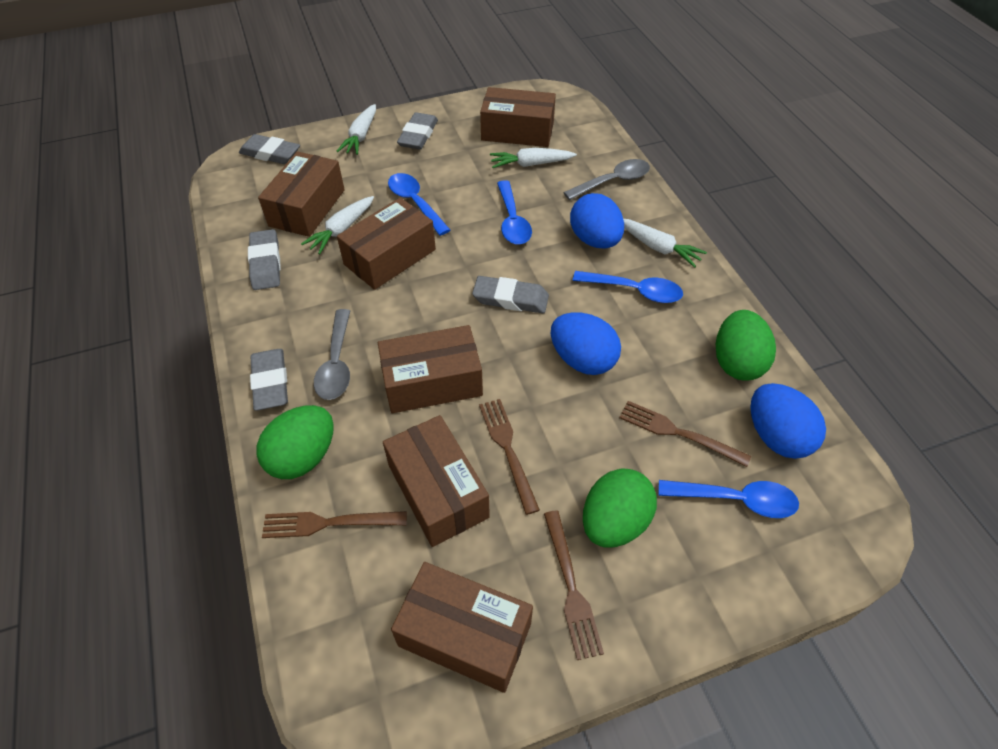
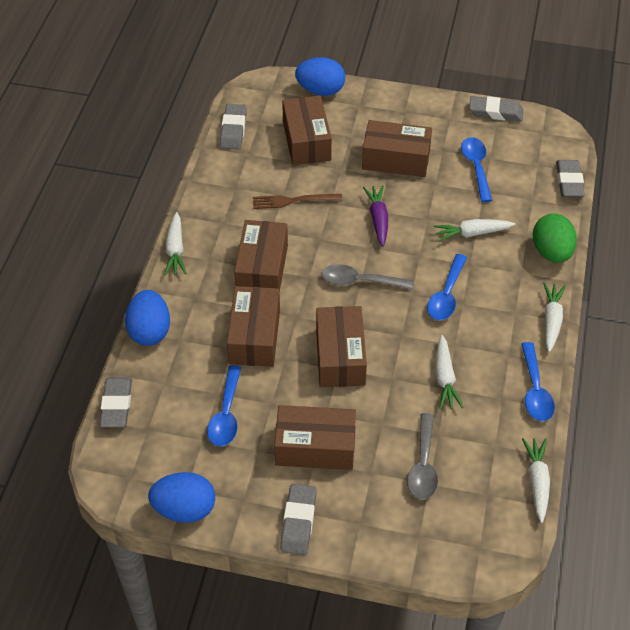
brown fork: 4 -> 1
green egg: 3 -> 1
purple carrot: 0 -> 1
white carrot: 4 -> 5

